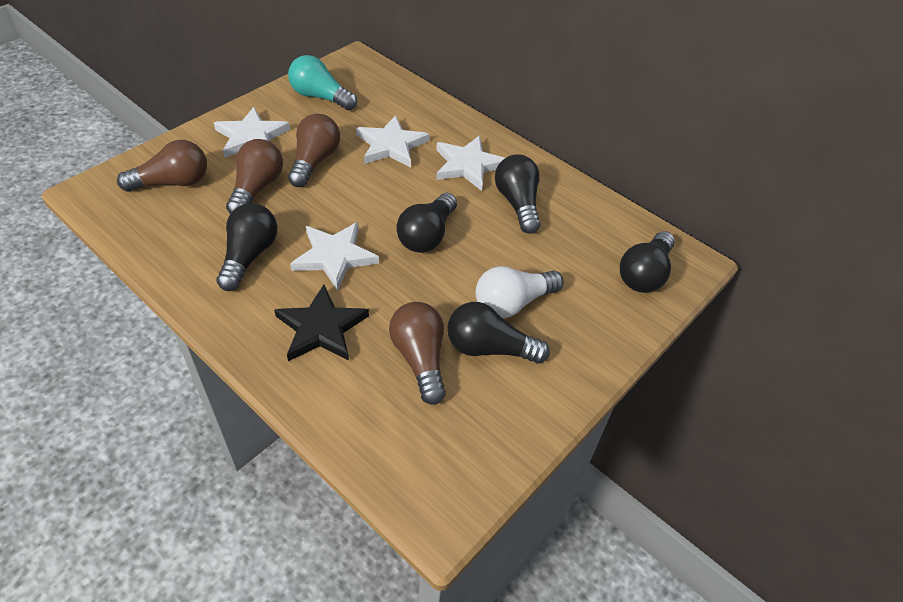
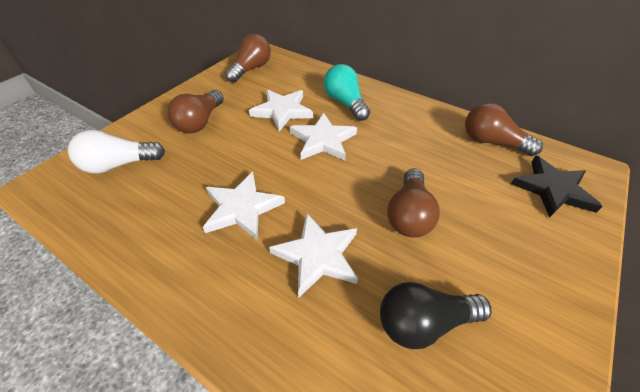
black light bulb: 5 -> 1

